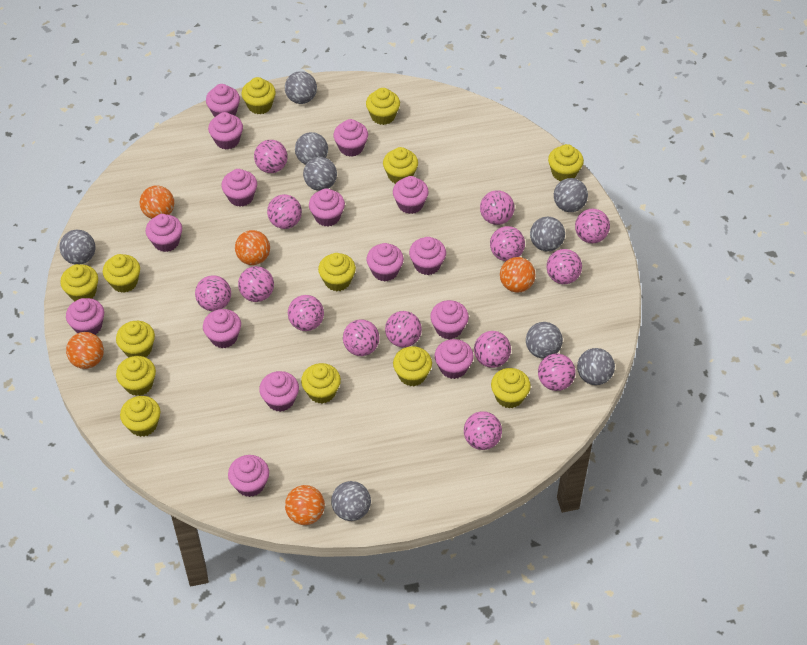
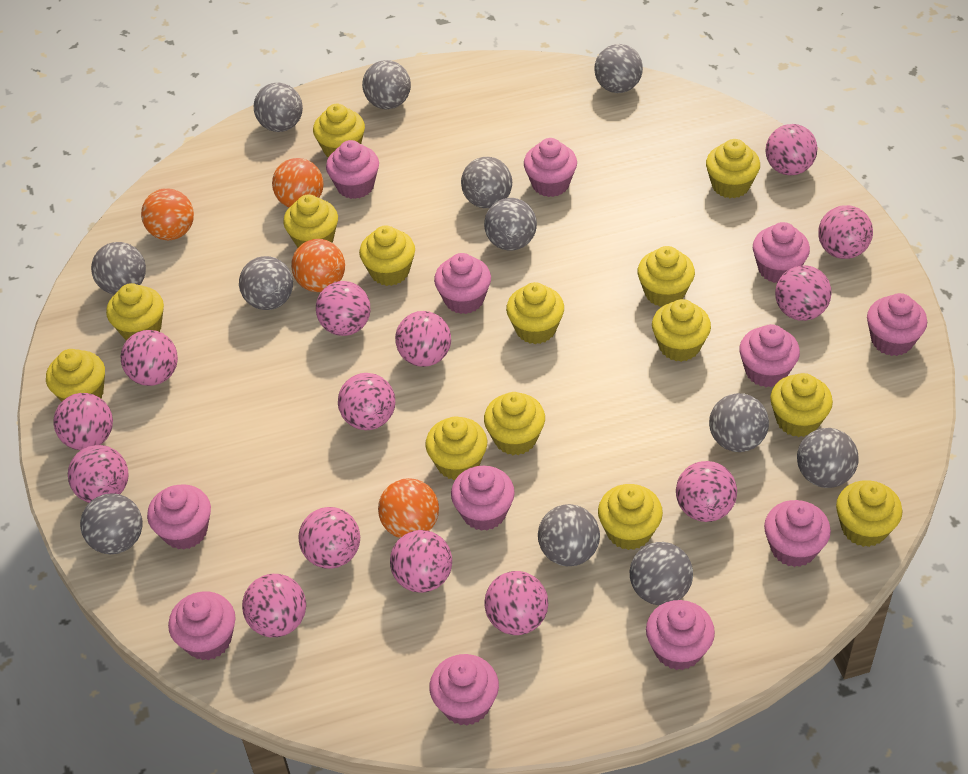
grey ball: 9 -> 12
orange ball: 5 -> 4
pink cupcake: 15 -> 12
yellow cupcake: 13 -> 14

